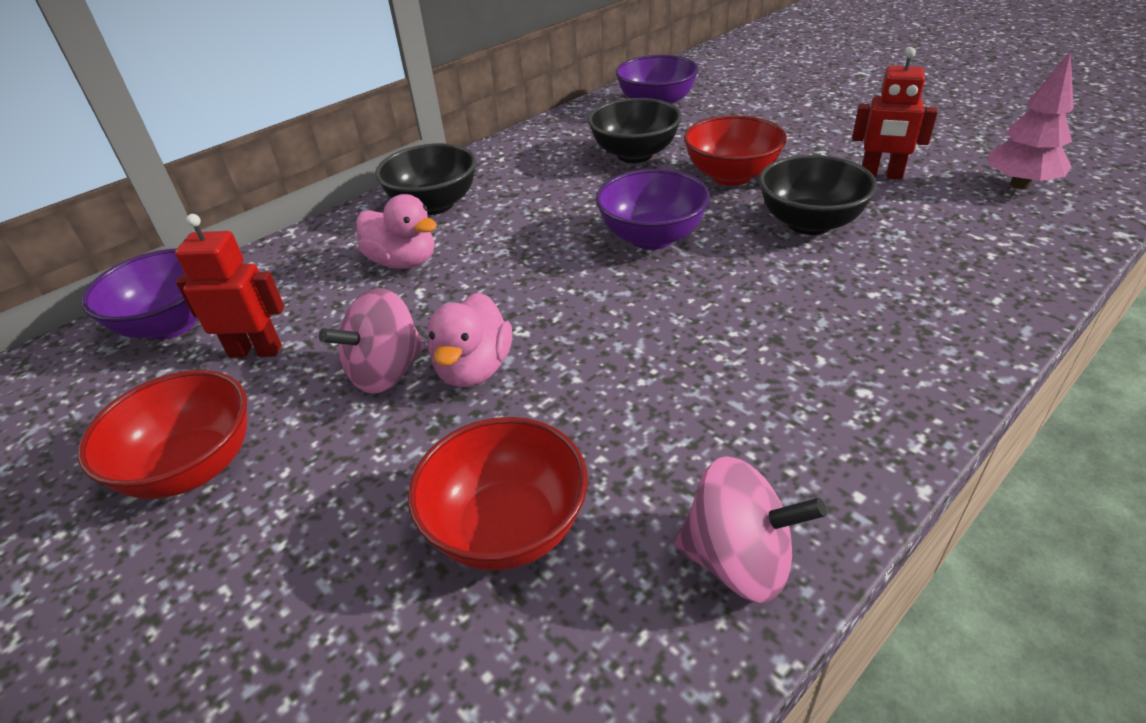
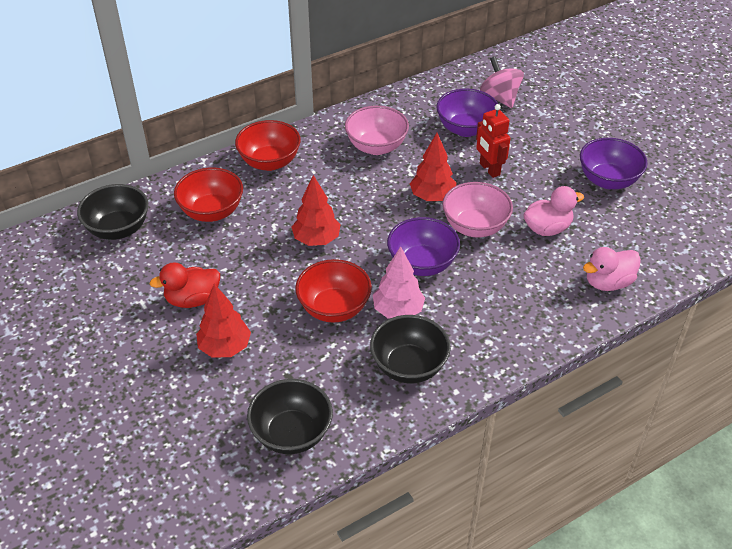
pink bowl: 0 -> 2
pink spinning top: 2 -> 1
red duck: 0 -> 1
red robot: 2 -> 1
red tree: 0 -> 3

